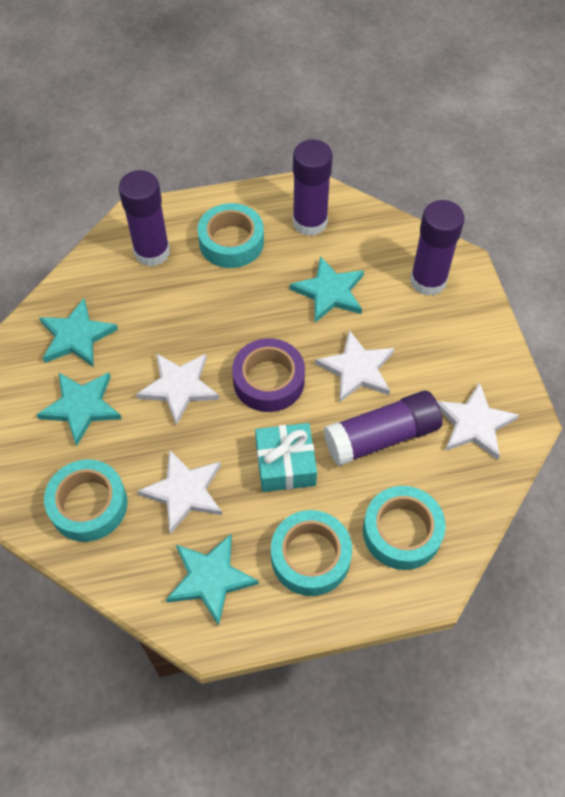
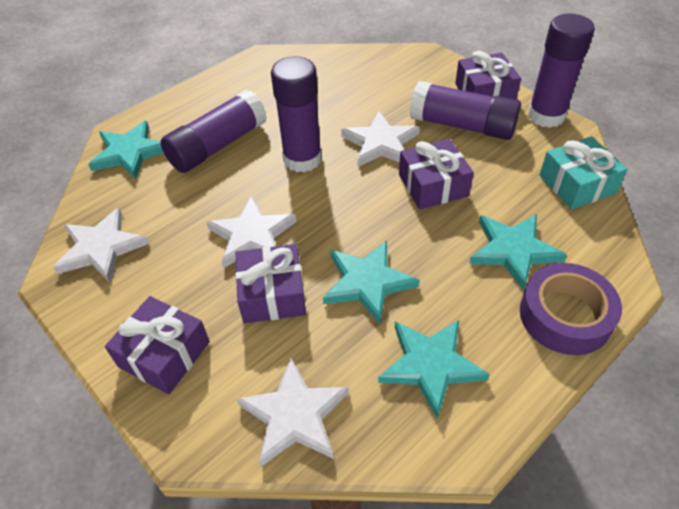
purple gift: 0 -> 4
turquoise tape: 4 -> 0

